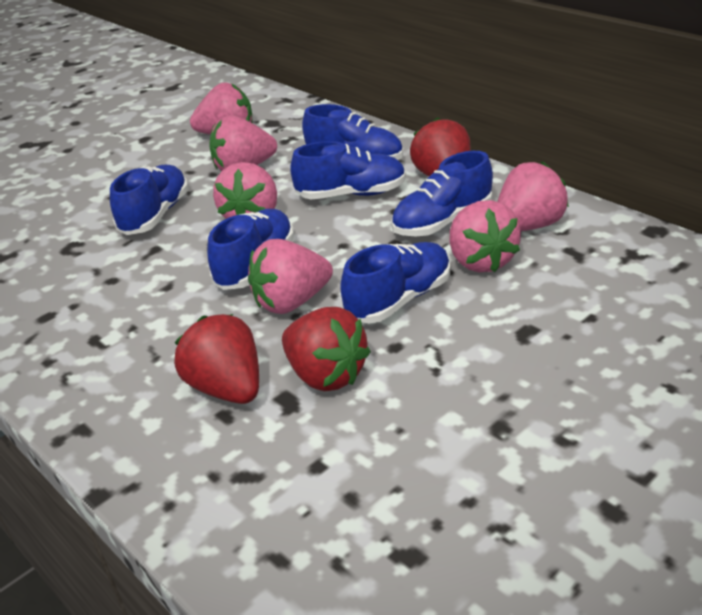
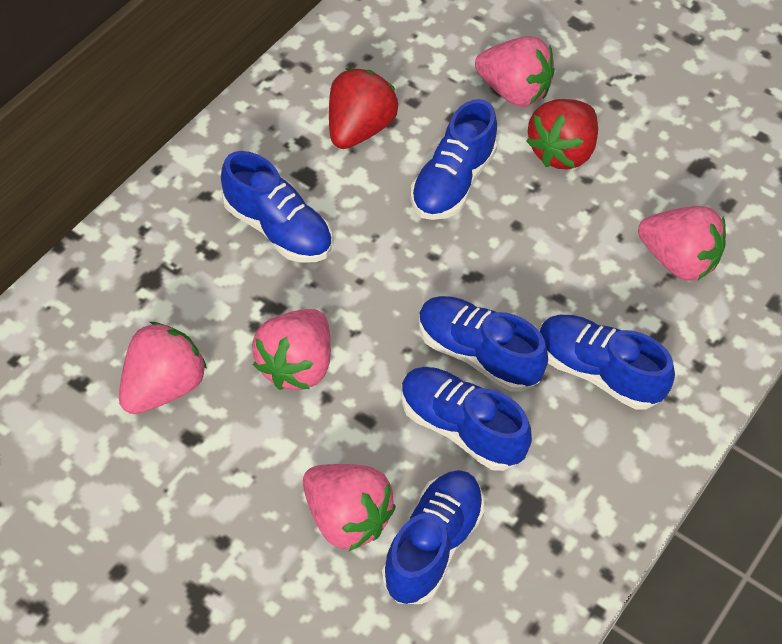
pink strawberry: 6 -> 5
red strawberry: 3 -> 2

